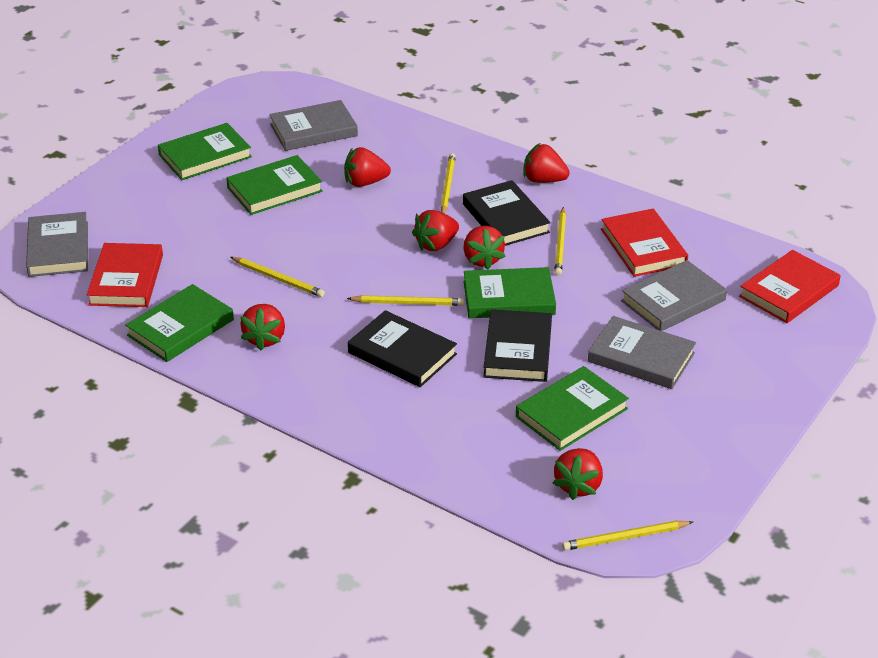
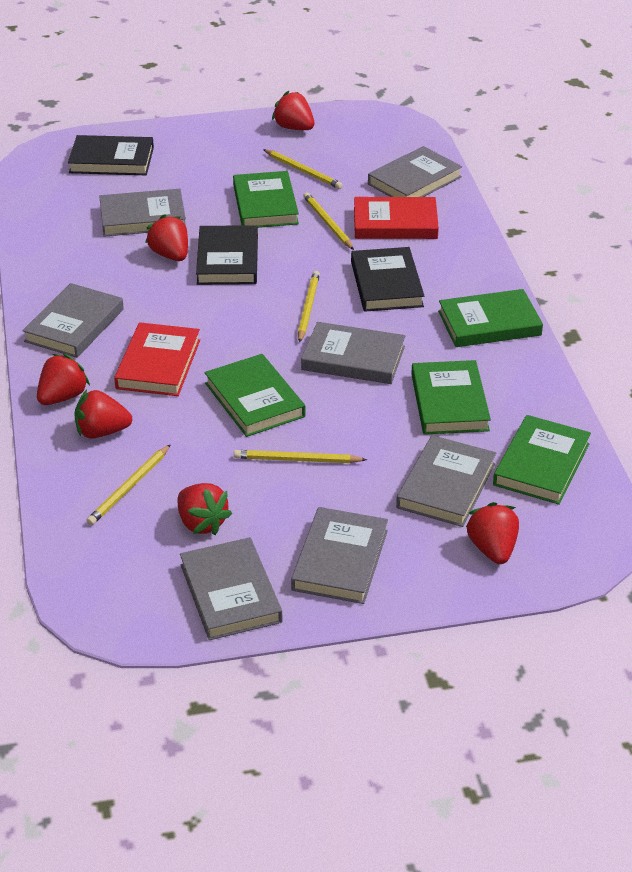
grey book: 4 -> 7
red book: 3 -> 2

